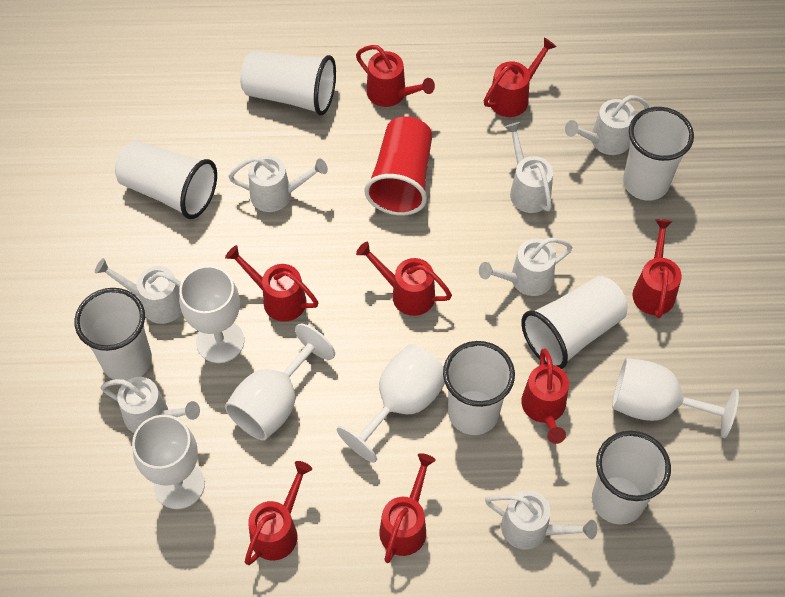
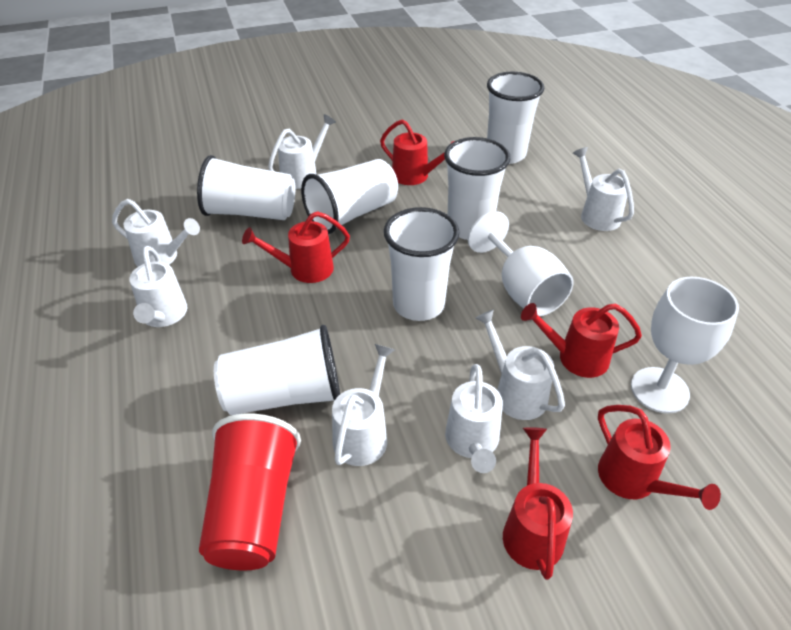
red watering can: 8 -> 5
white cup: 7 -> 6
white goblet: 5 -> 2

